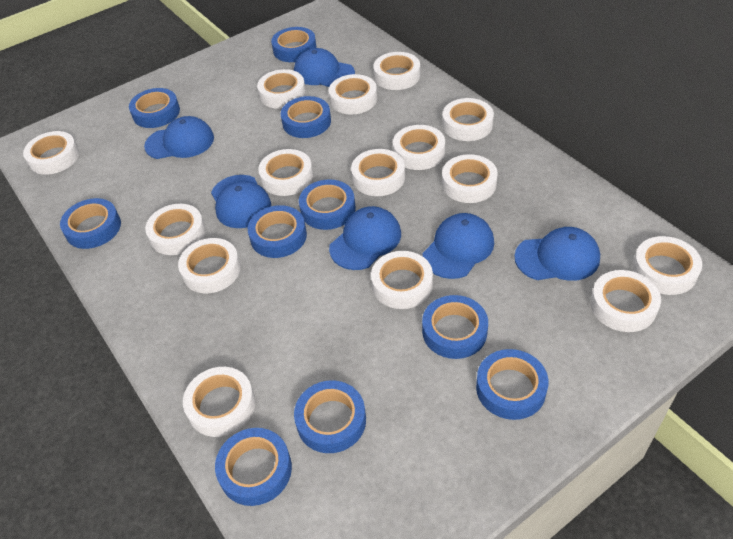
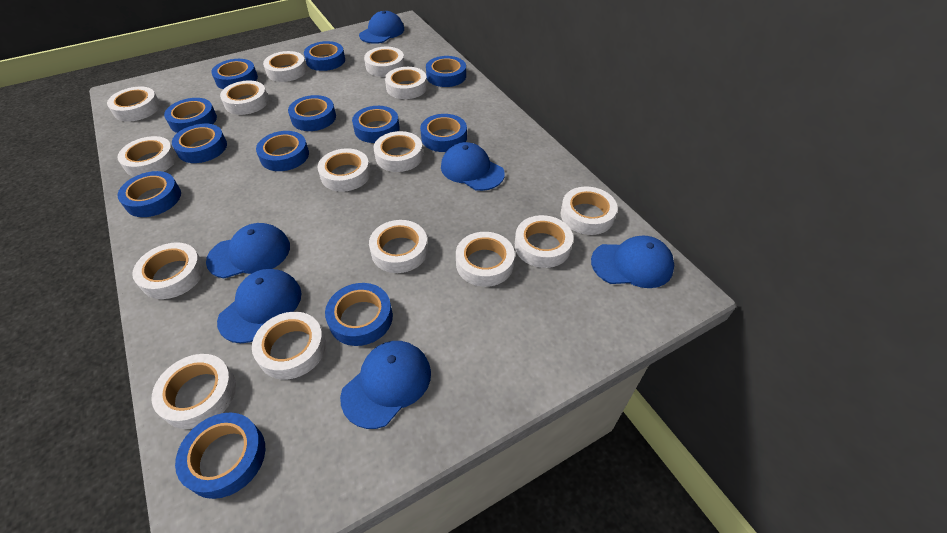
blue tape: 10 -> 12

